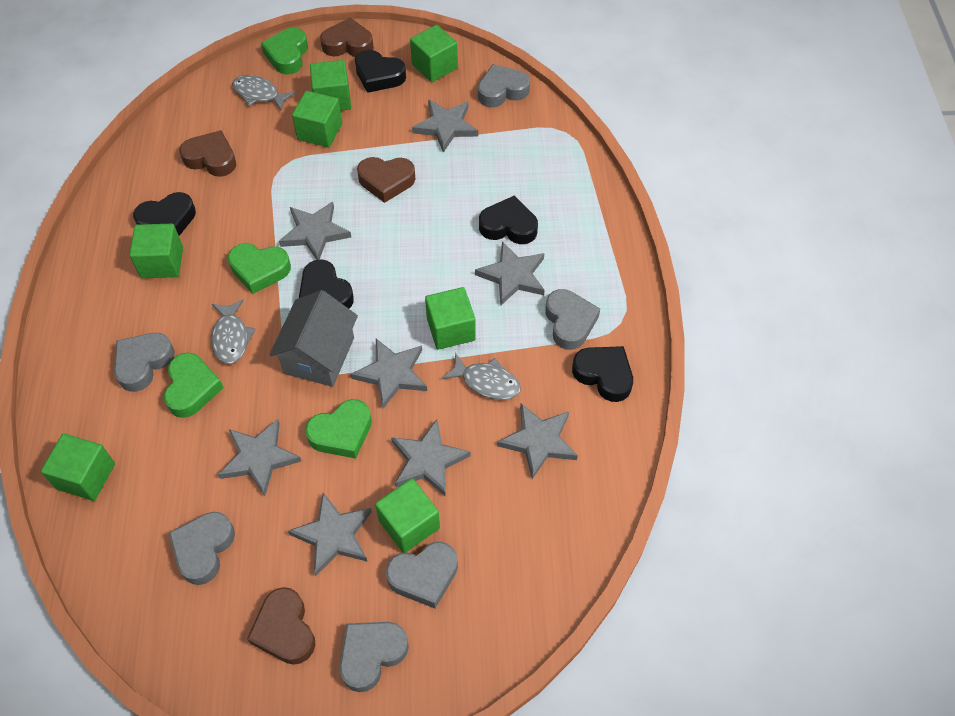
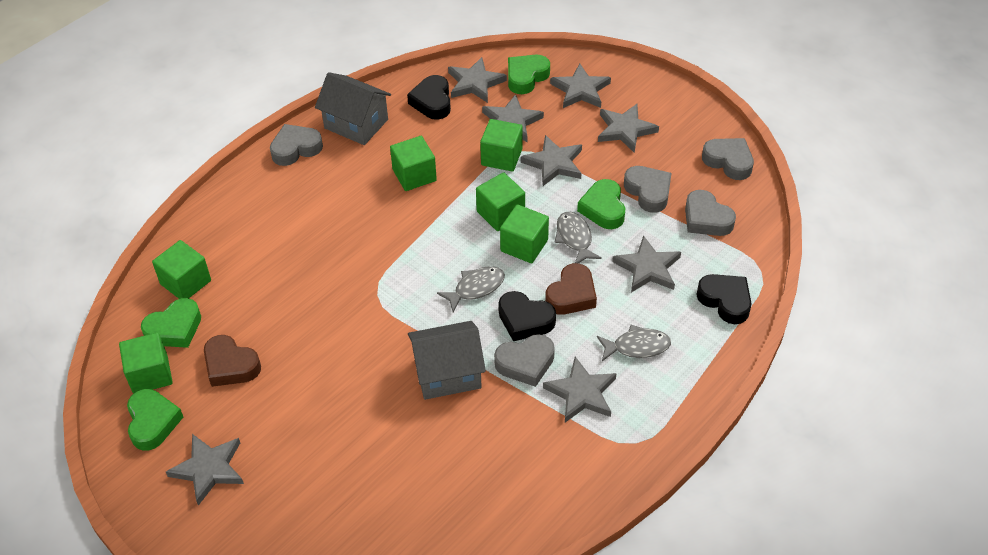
black heart: 5 -> 3
brown heart: 4 -> 2
green cube: 7 -> 6
grey heart: 6 -> 5
grey house: 1 -> 2

